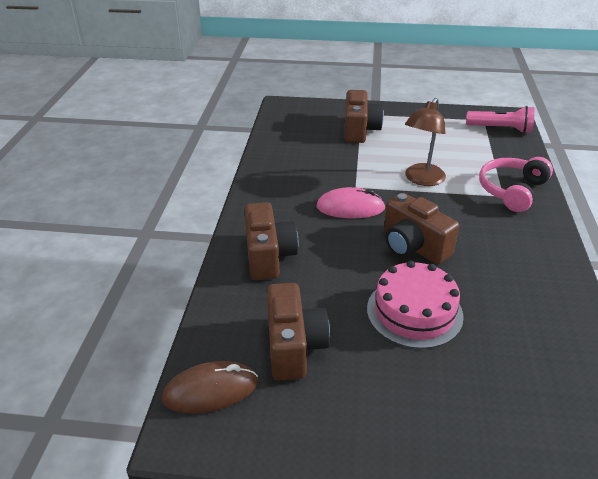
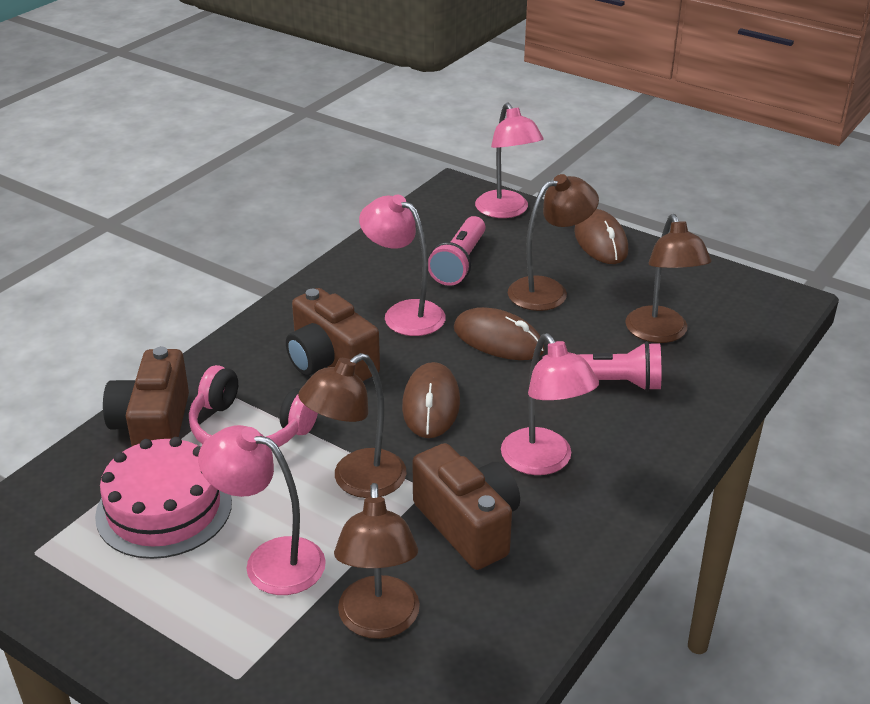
brown camera: 4 -> 3
brown lamp: 1 -> 4
brown mouse: 1 -> 3
pink flashlight: 1 -> 2
pink lamp: 0 -> 4
pink mouse: 1 -> 0

